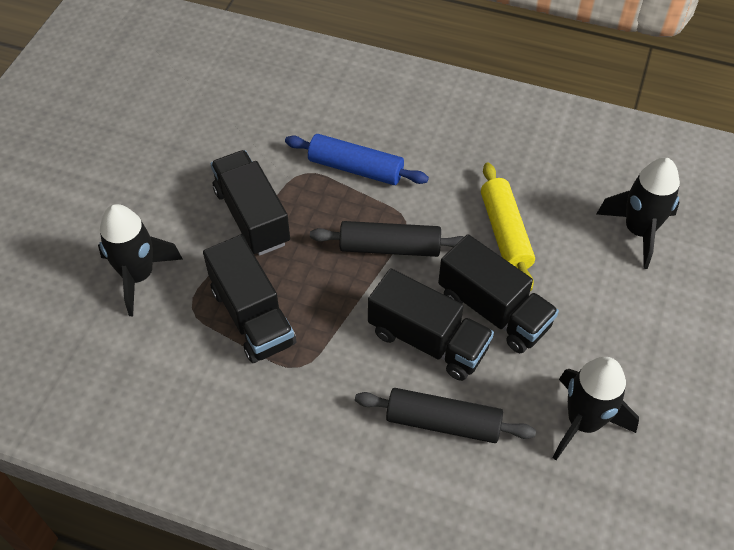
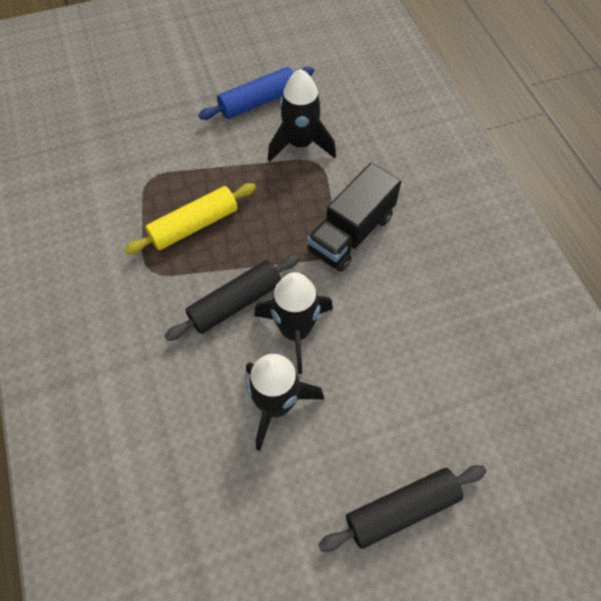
black truck: 4 -> 1

